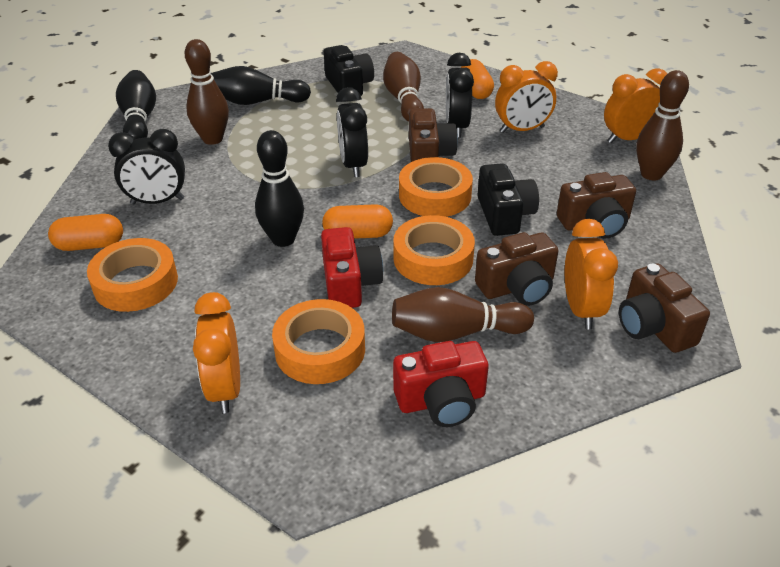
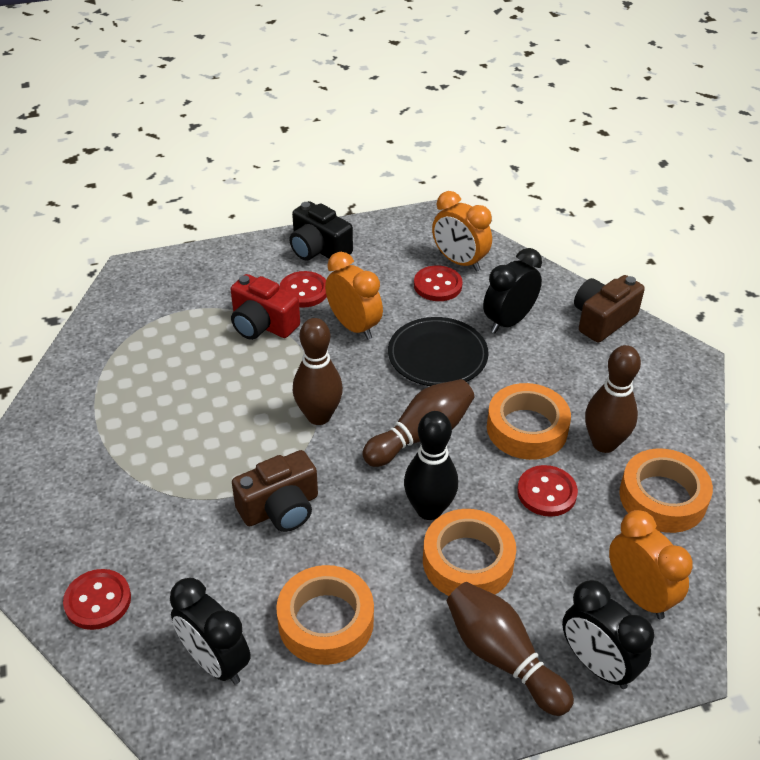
black bowling pin: 3 -> 1
black camera: 2 -> 1
black plate: 0 -> 1
brown camera: 4 -> 2
orange capsule: 3 -> 0
orange clock: 4 -> 3
red button: 0 -> 4
red camera: 2 -> 1

